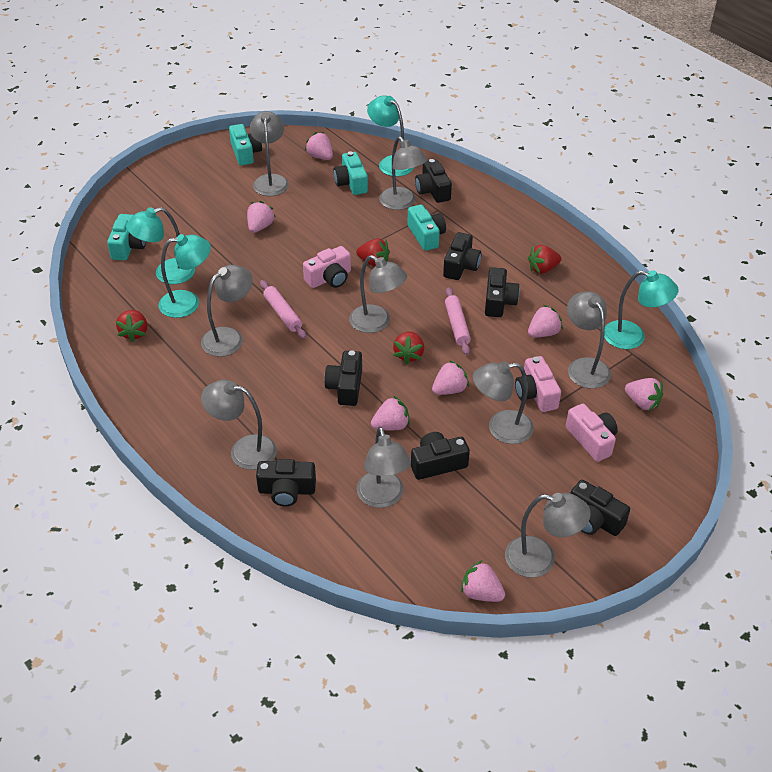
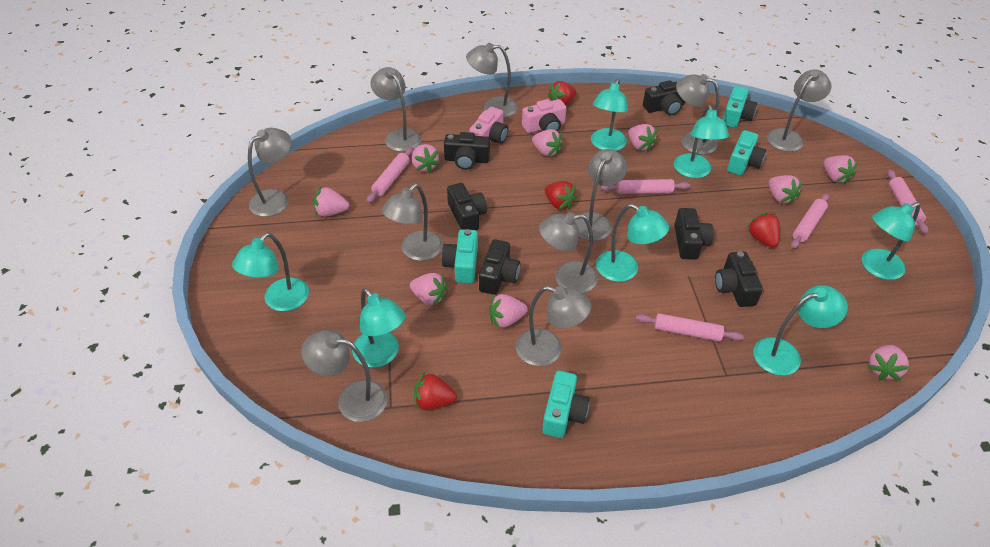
black camera: 7 -> 6
grey lamp: 9 -> 10
pink camera: 3 -> 2
pink rolling pin: 2 -> 5
pink strawberry: 7 -> 9
turquoise lamp: 4 -> 7

